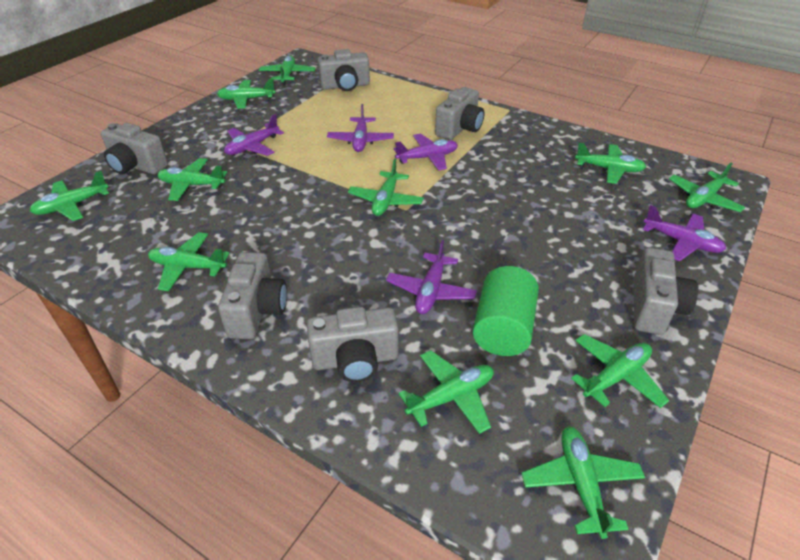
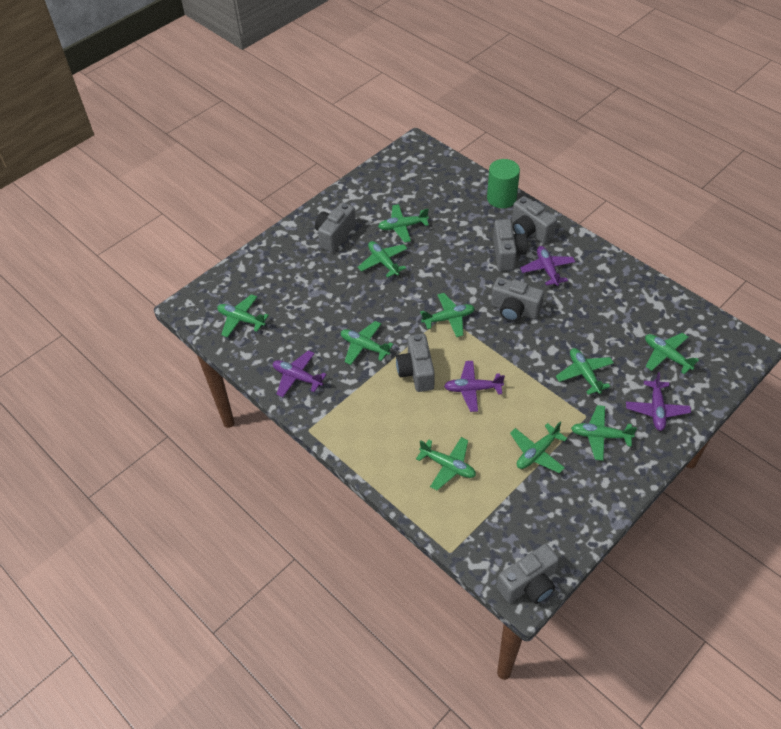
green plane: 11 -> 10
purple plane: 5 -> 4

